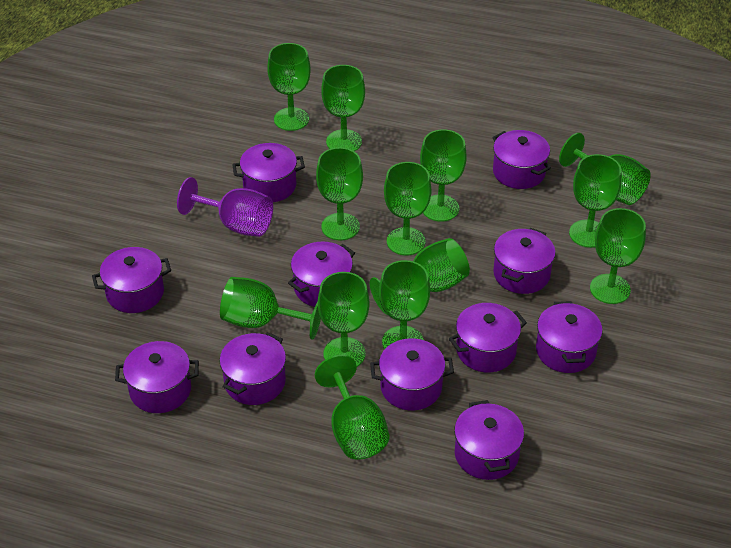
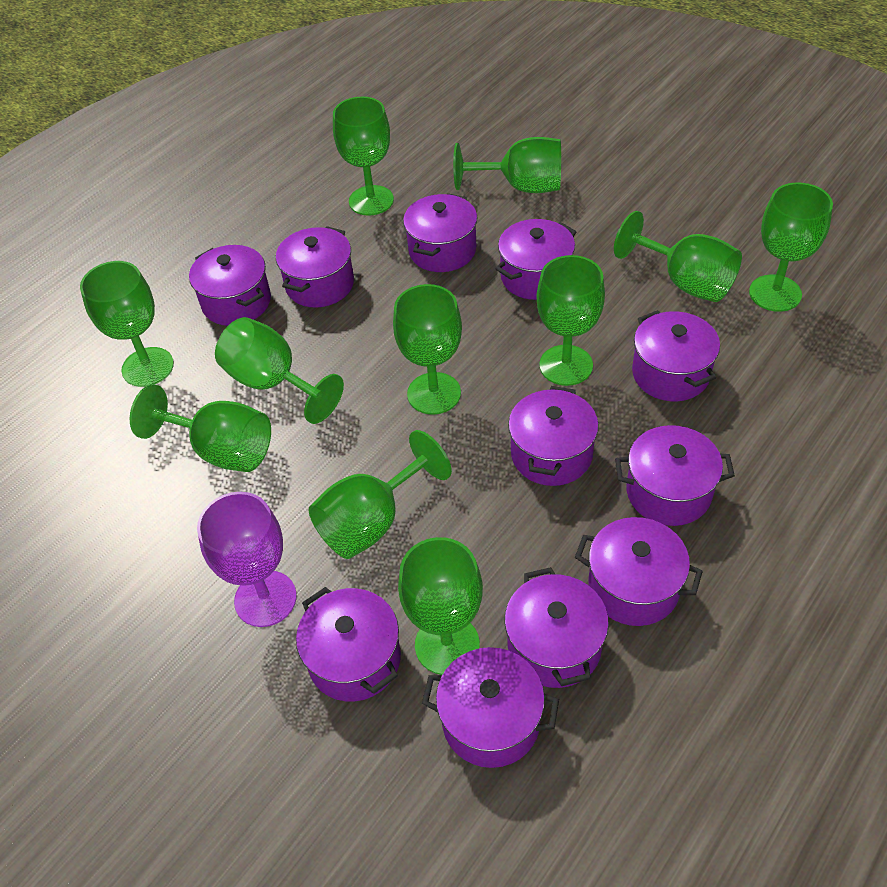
green goblet: 13 -> 11

